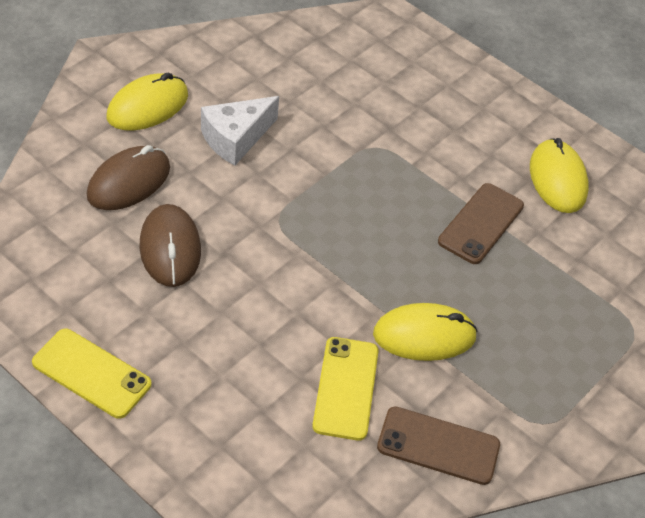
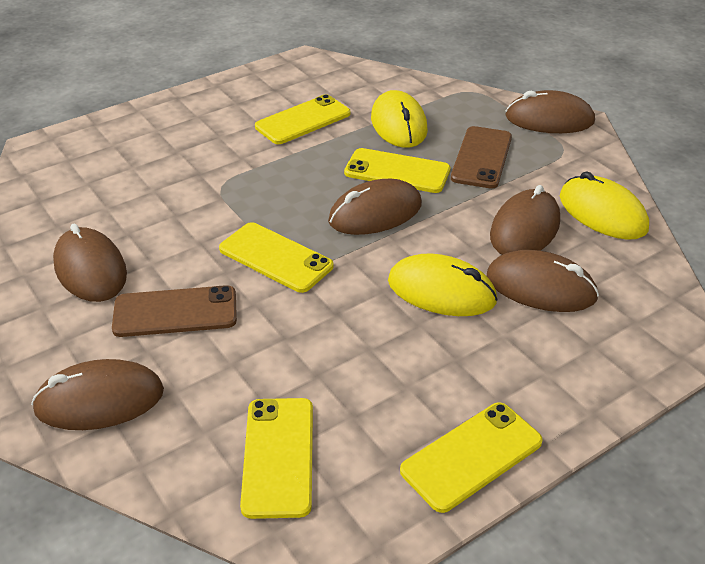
brown mouse: 2 -> 6
white cheese: 1 -> 0
yellow phone: 2 -> 5

